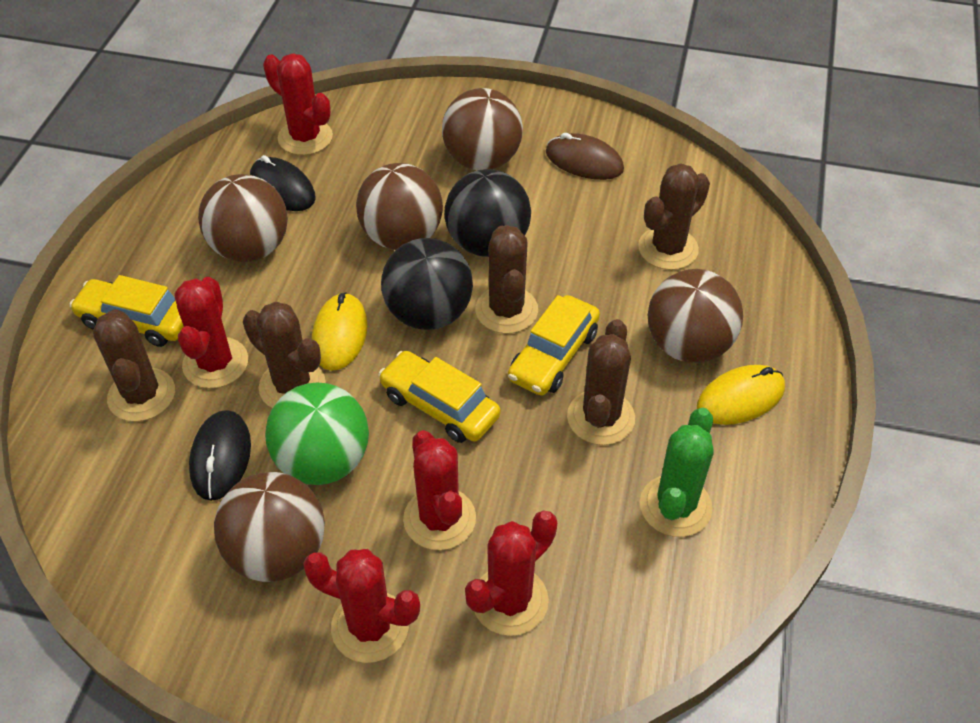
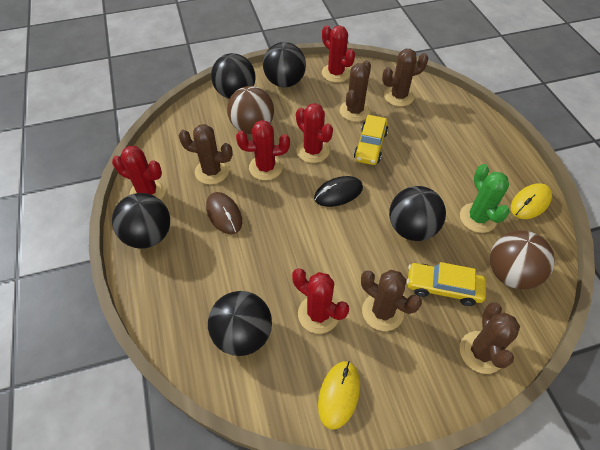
black ball: 2 -> 5
black mouse: 2 -> 1
brown ball: 5 -> 2
green ball: 1 -> 0
yellow car: 3 -> 2

